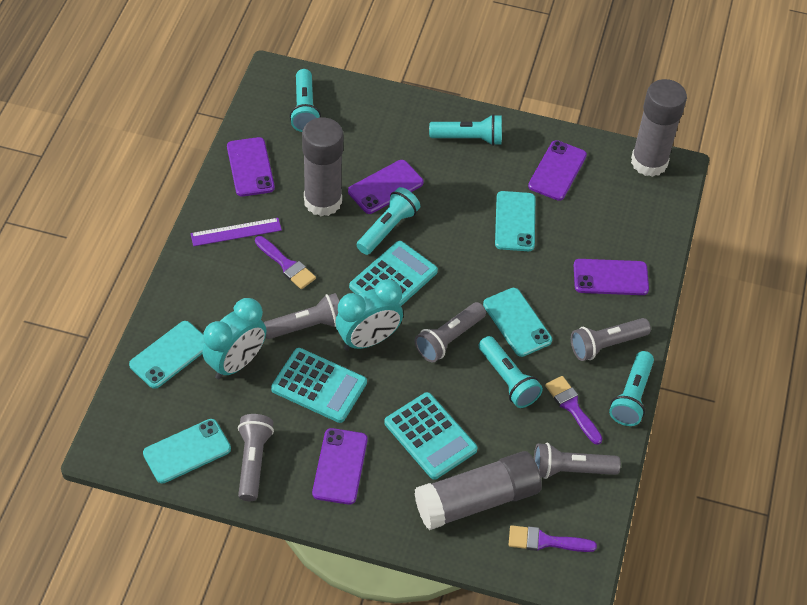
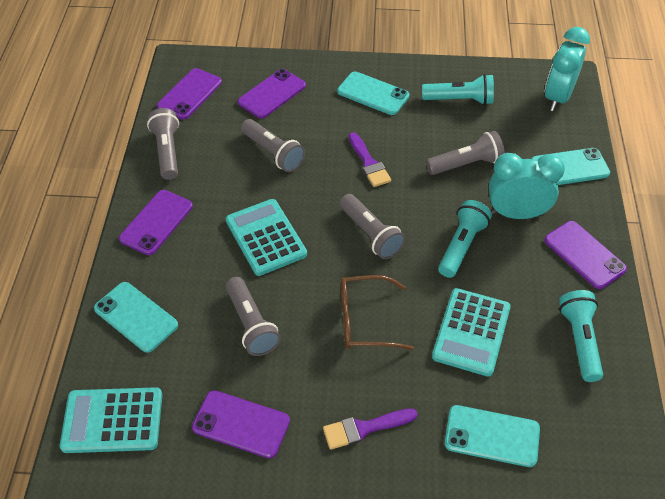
brown glasses: 0 -> 1
grey glue stick: 3 -> 0
purple brush: 3 -> 2
purple ruler: 1 -> 0
turquoise flashlight: 5 -> 3

